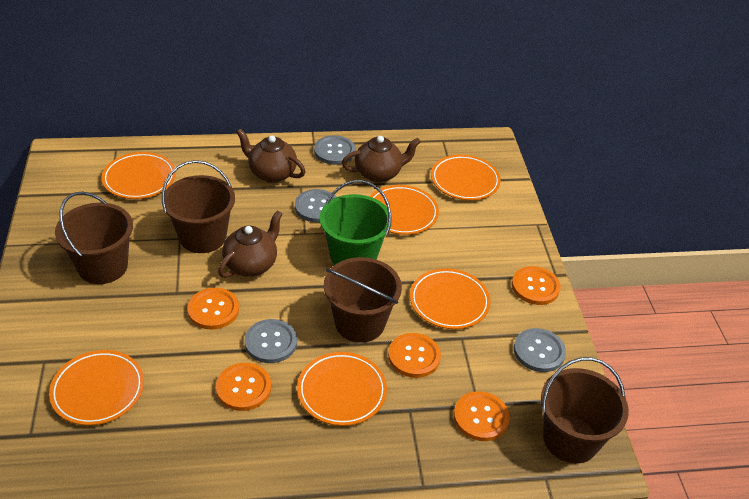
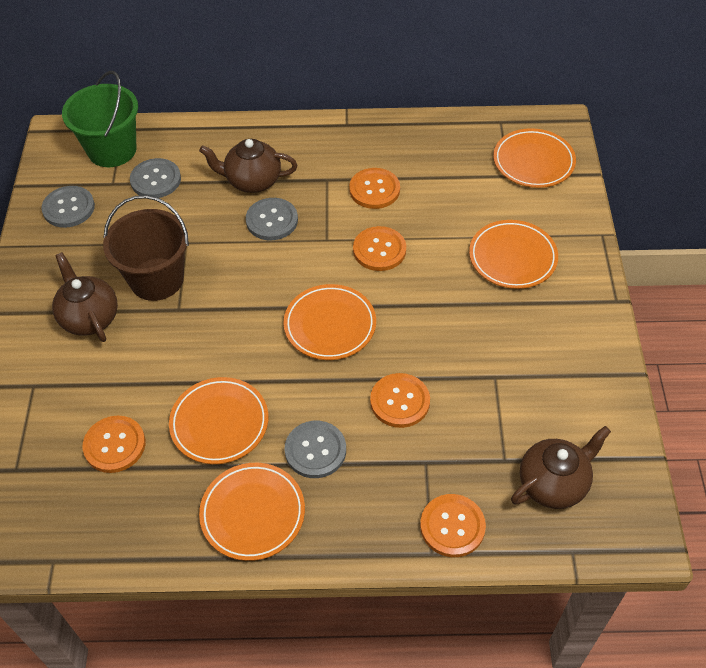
brown bucket: 4 -> 1
orange plate: 6 -> 5

